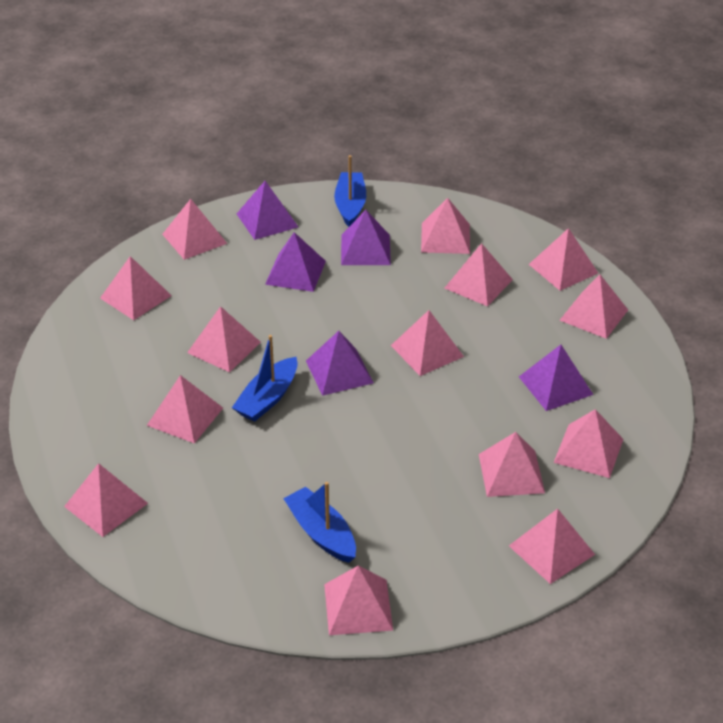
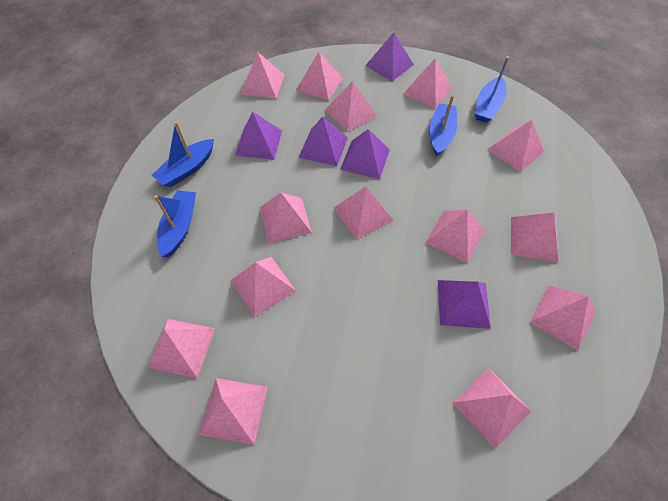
blue boat: 3 -> 4

